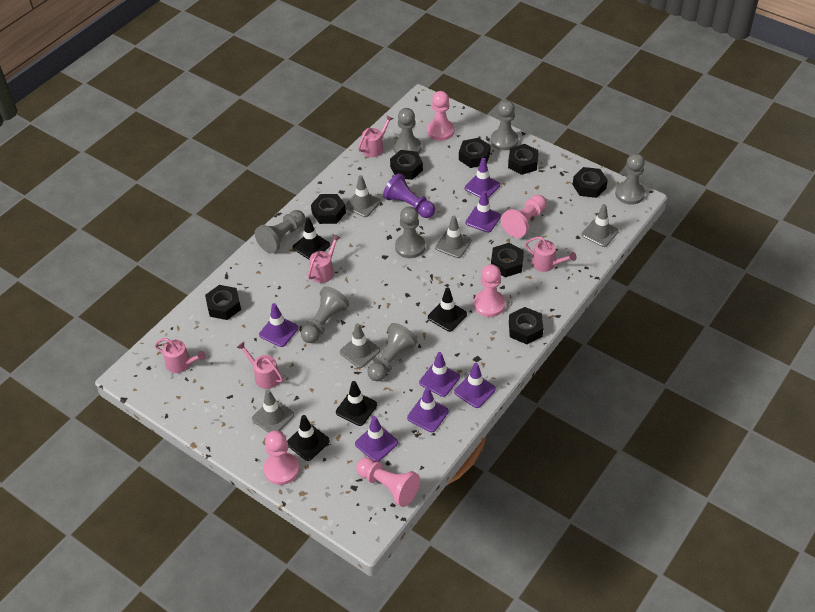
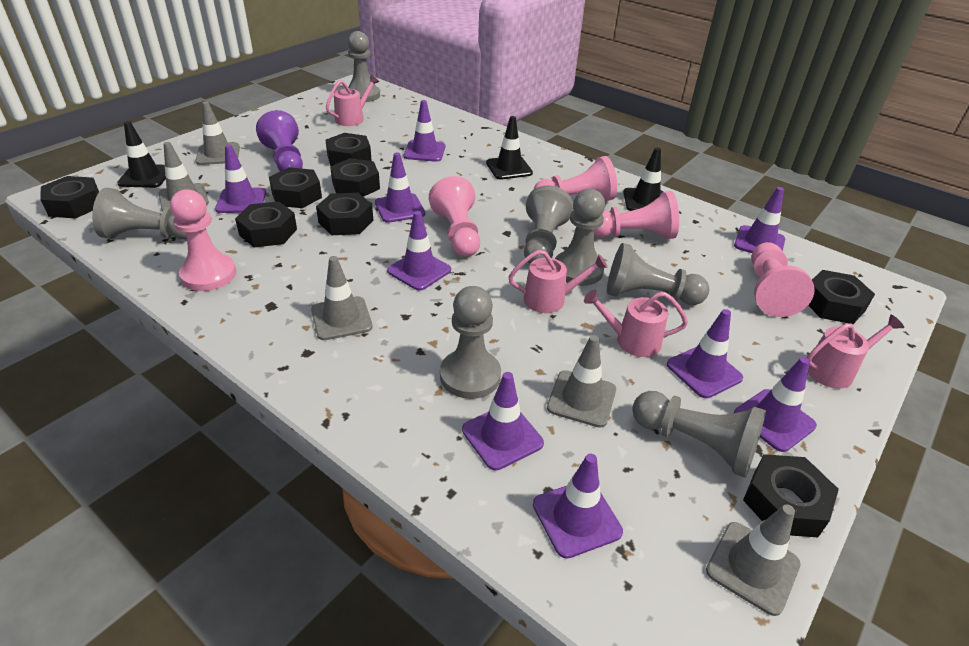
black traffic cone: 4 -> 3
pink watering can: 5 -> 4
purple traffic cone: 7 -> 9

